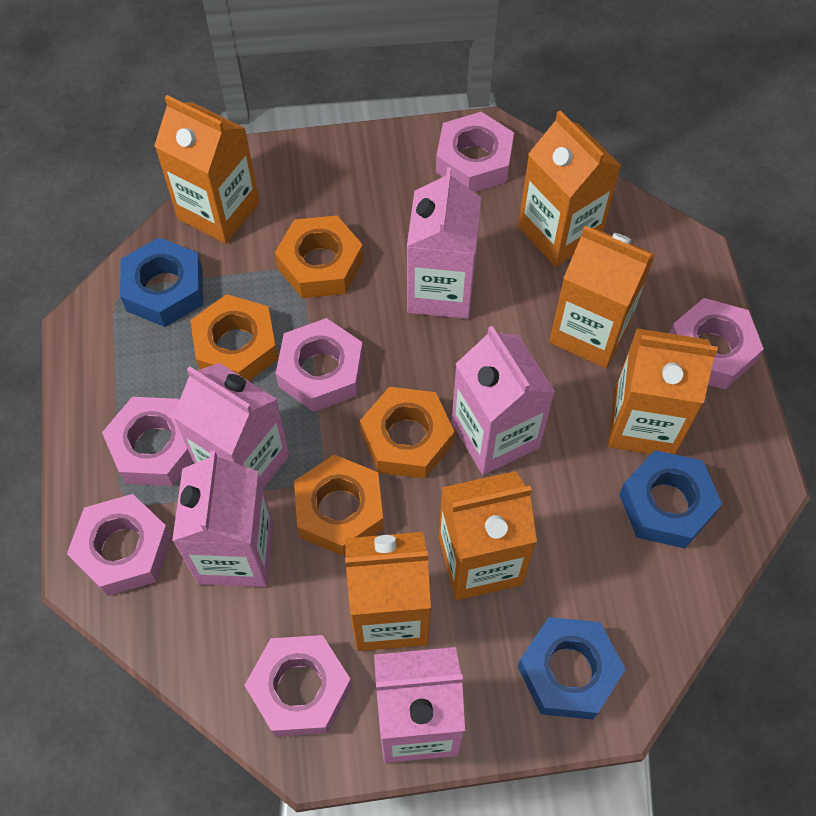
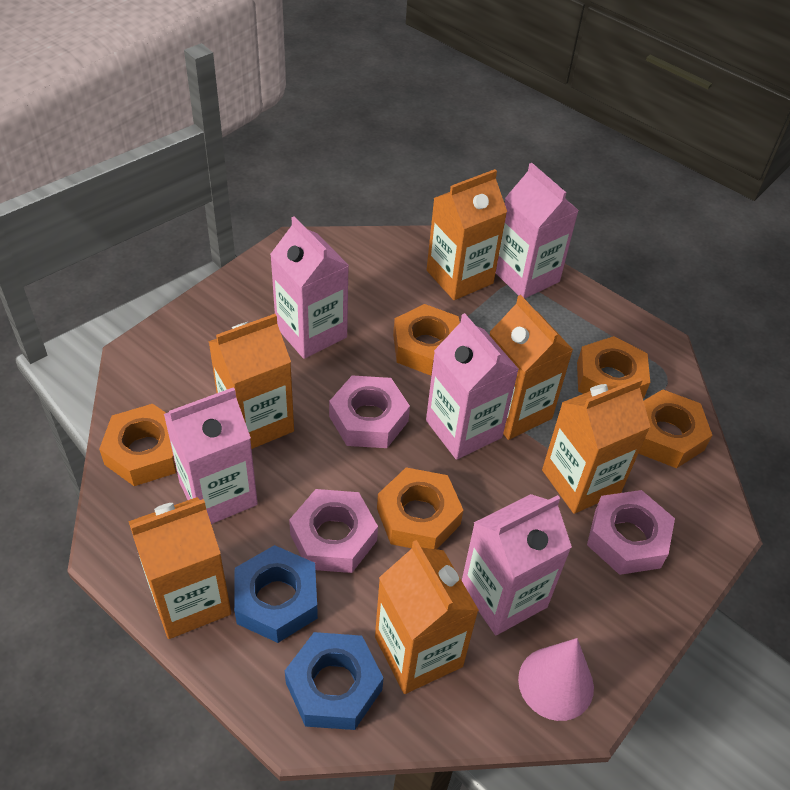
blue nut: 3 -> 2
orange nut: 4 -> 5
pink cone: 0 -> 1
pink nut: 6 -> 3

